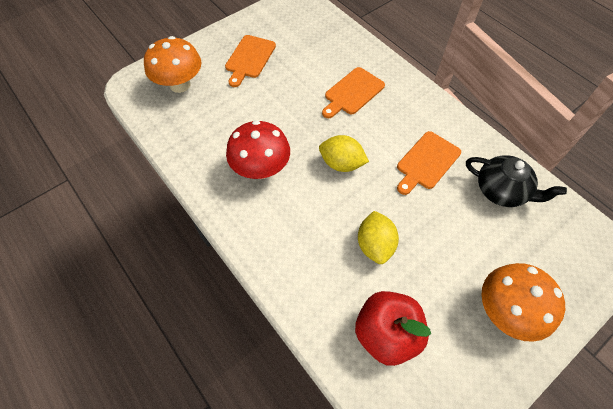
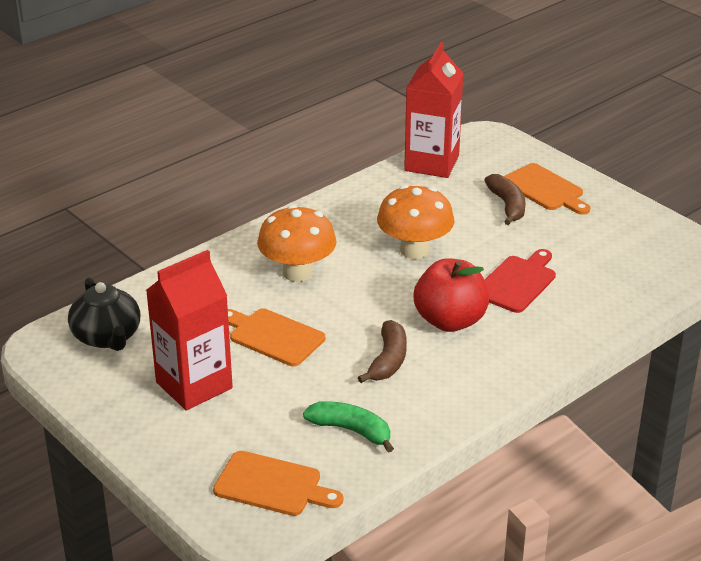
brown banana: 0 -> 2
green banana: 0 -> 1
red carton: 0 -> 2
red cutting board: 0 -> 1
red mushroom: 1 -> 0
yellow lemon: 2 -> 0

